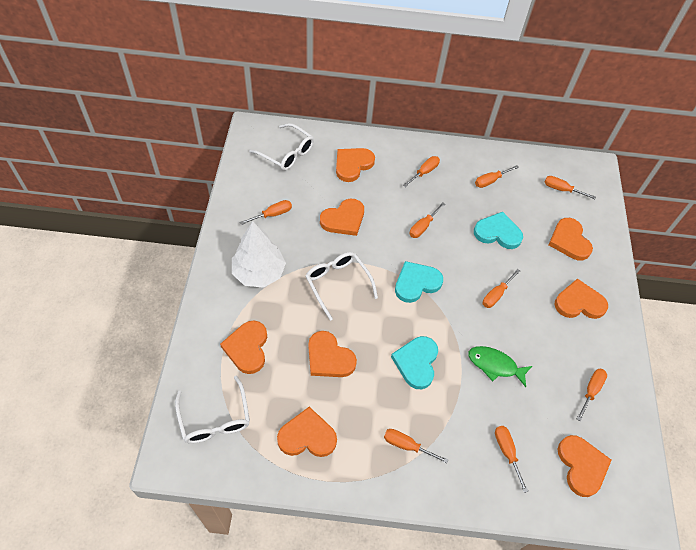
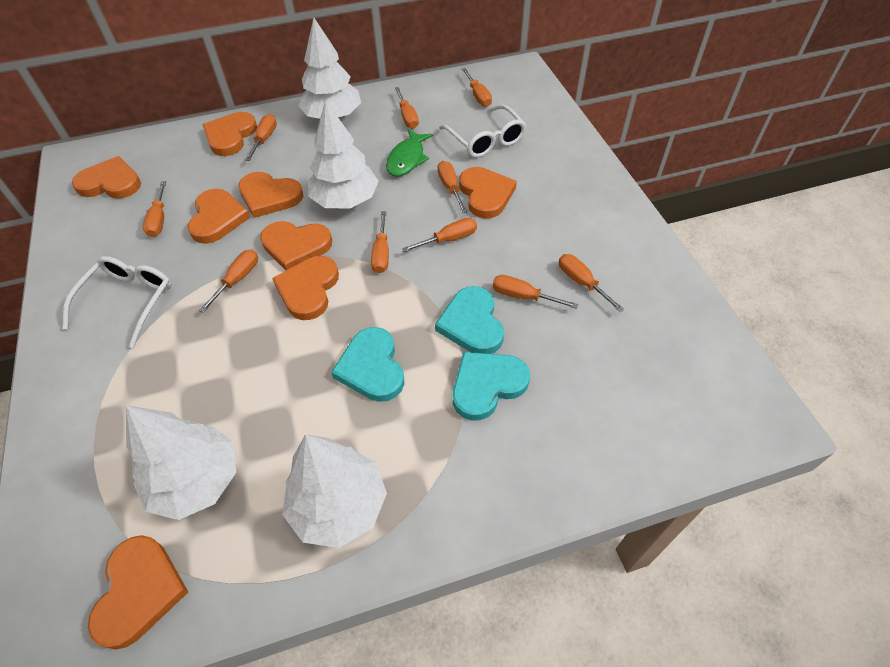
orange screwdriver: 9 -> 10
white glasses: 3 -> 2
white tree: 1 -> 4

